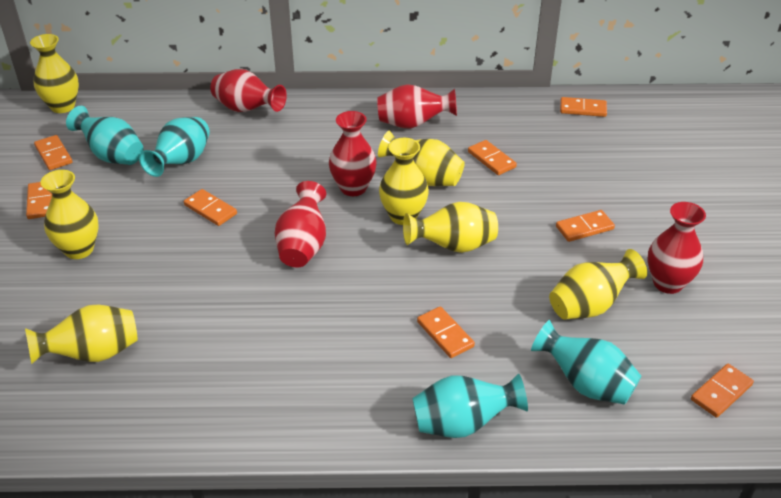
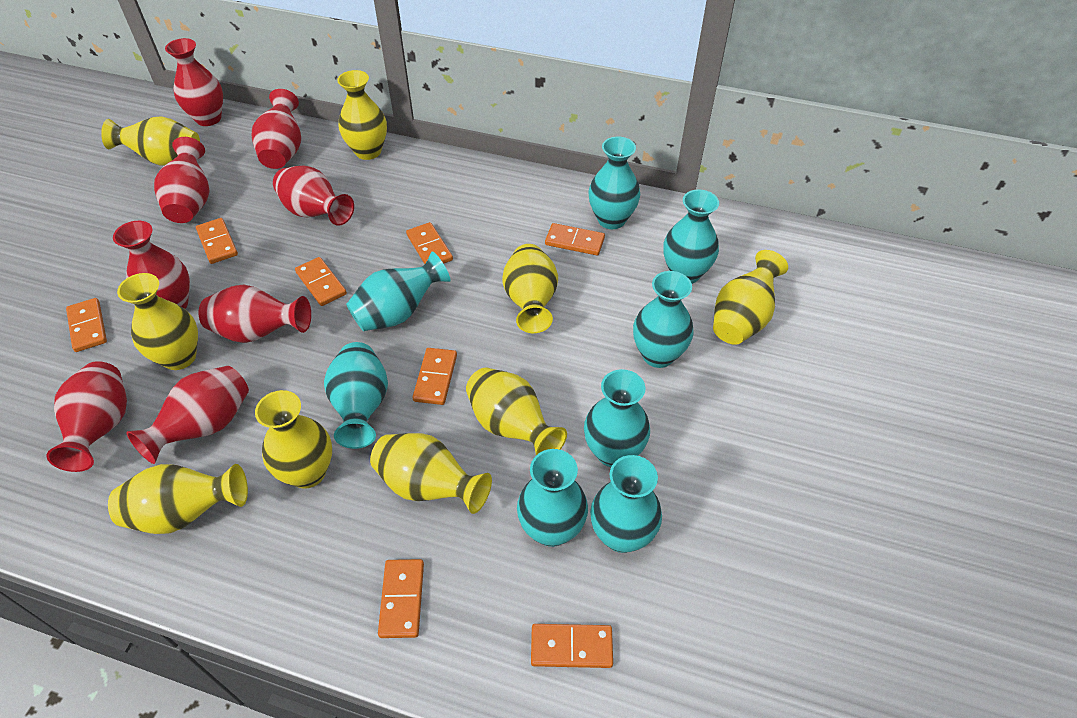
red vase: 5 -> 8
turquoise vase: 4 -> 8
yellow vase: 7 -> 9

